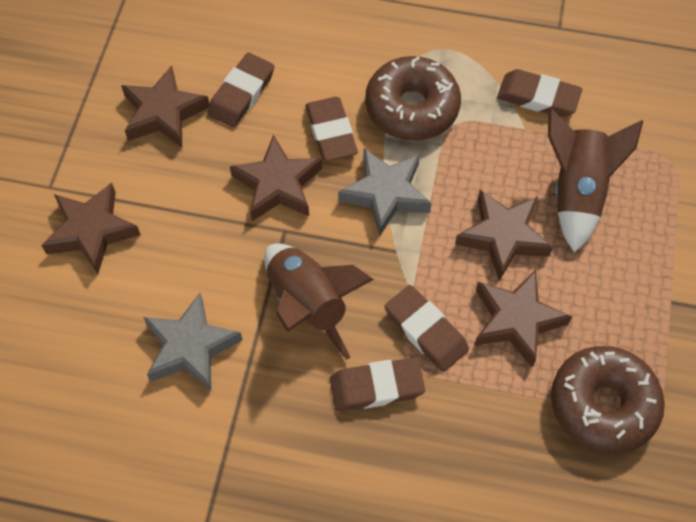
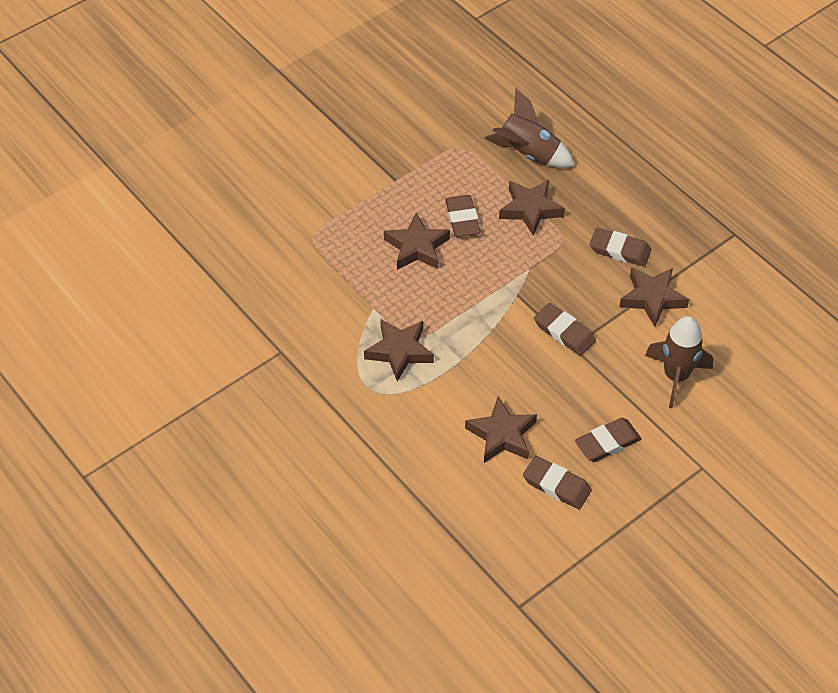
brown donut: 2 -> 0
grey star: 2 -> 0

